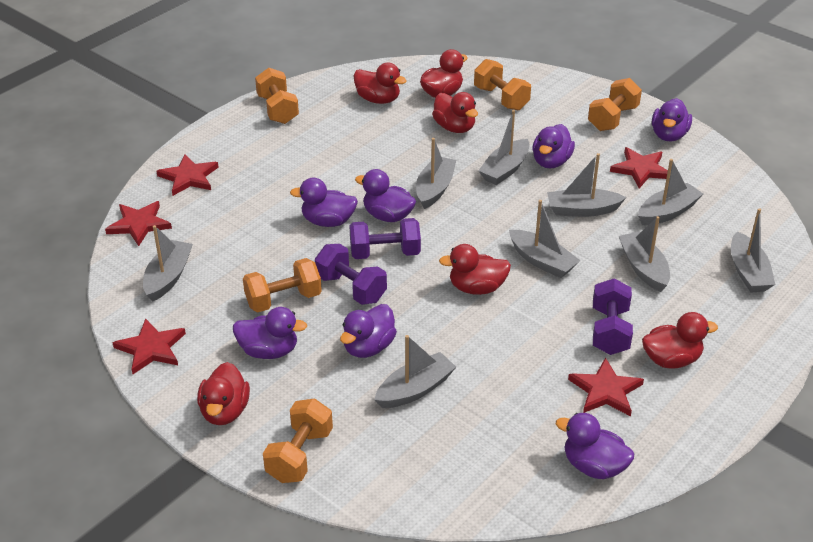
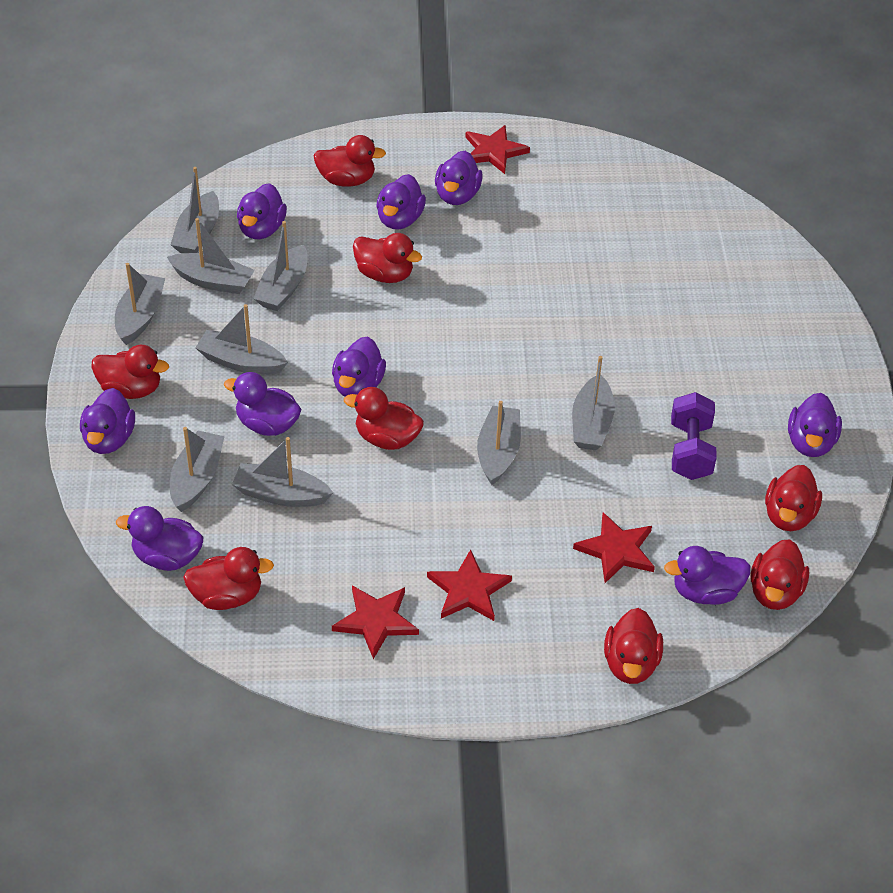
orange dumbbell: 5 -> 0
purple duck: 7 -> 9
purple dumbbell: 3 -> 1
red duck: 6 -> 8
red star: 5 -> 4

